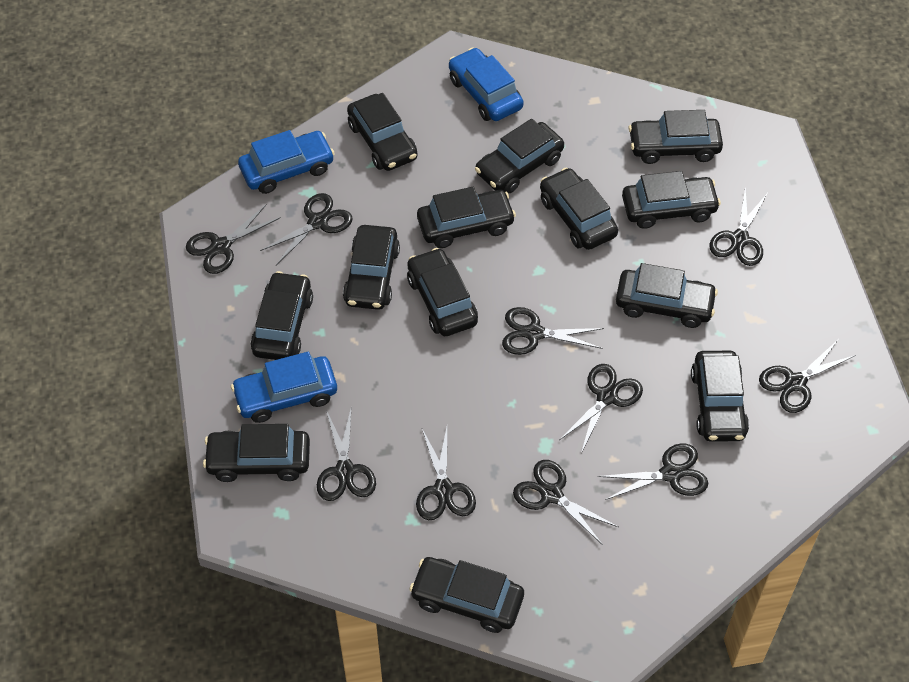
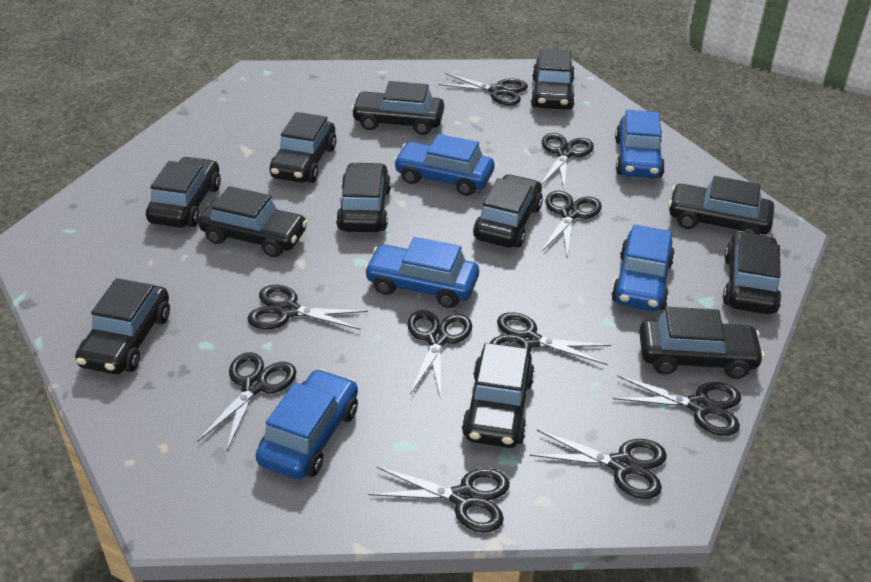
black car: 13 -> 12
blue car: 3 -> 5

